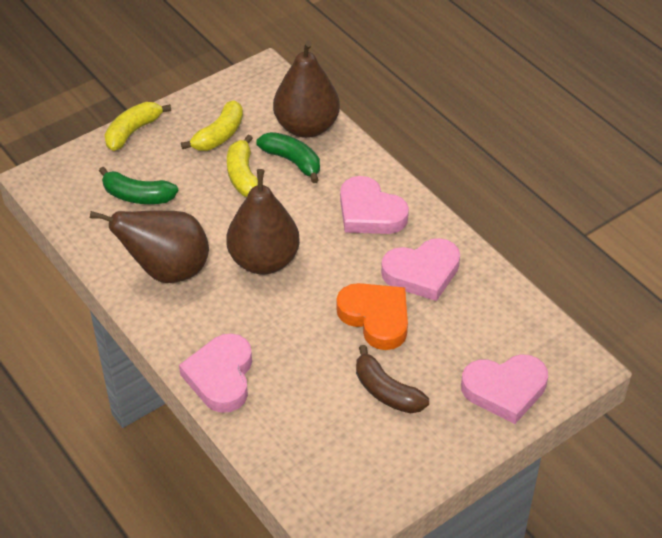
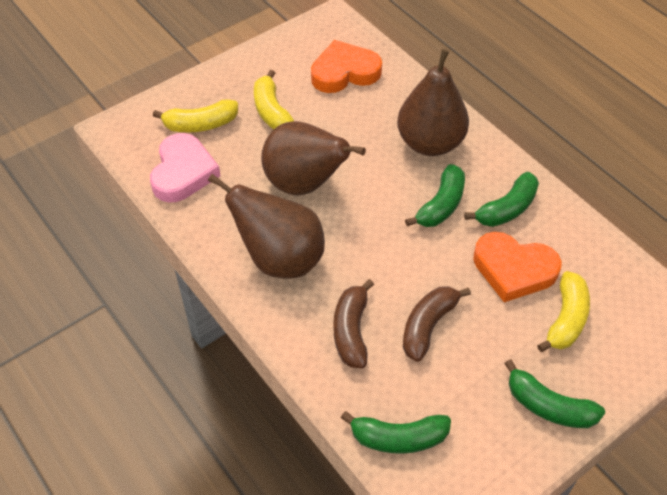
brown banana: 1 -> 2
green banana: 2 -> 4
orange heart: 1 -> 2
pink heart: 4 -> 1

